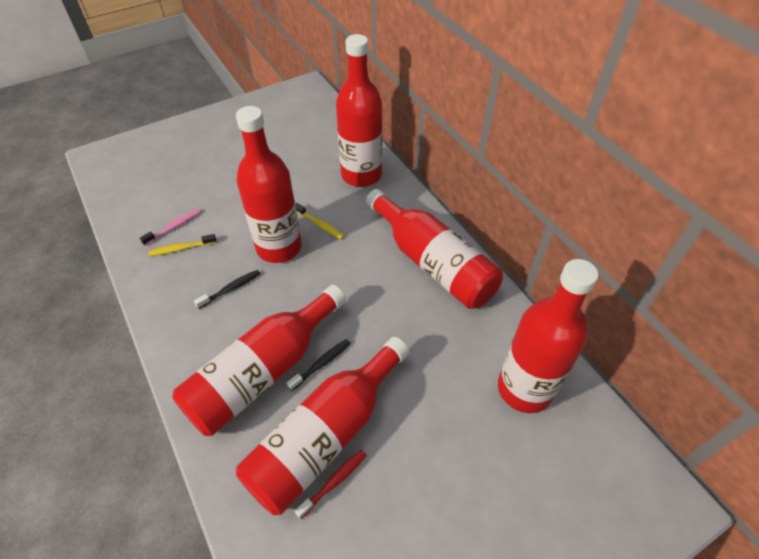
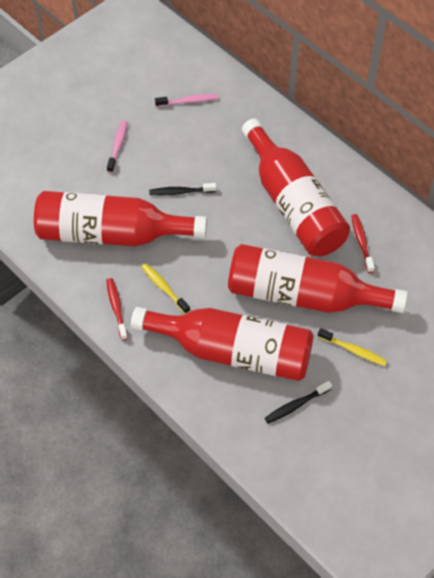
pink toothbrush: 1 -> 2
red bottle: 6 -> 4
red toothbrush: 1 -> 2

